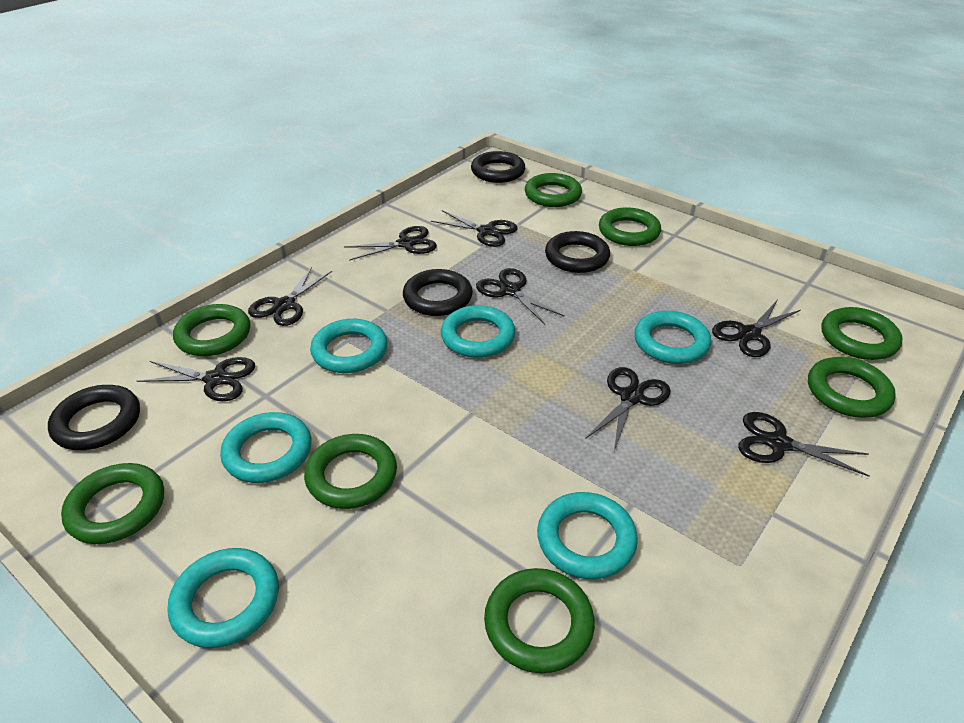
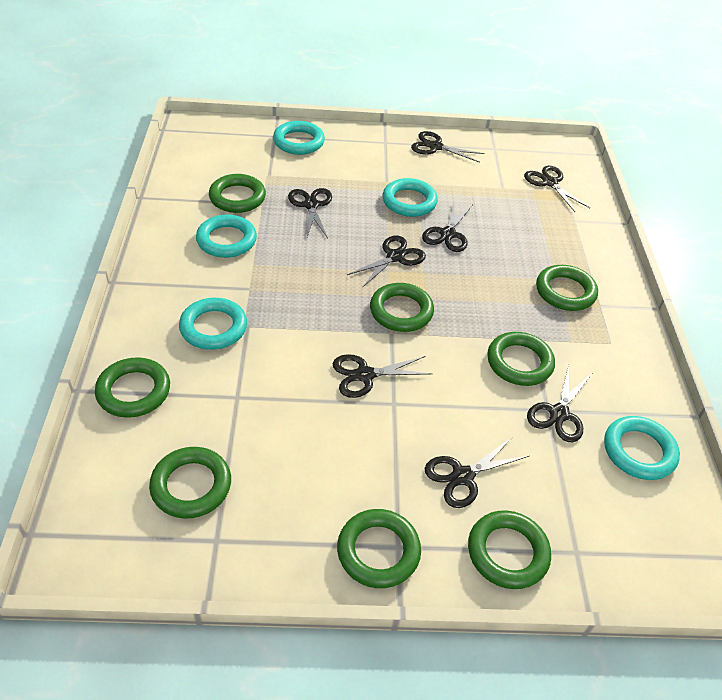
black ring: 4 -> 0
turquoise ring: 6 -> 5

